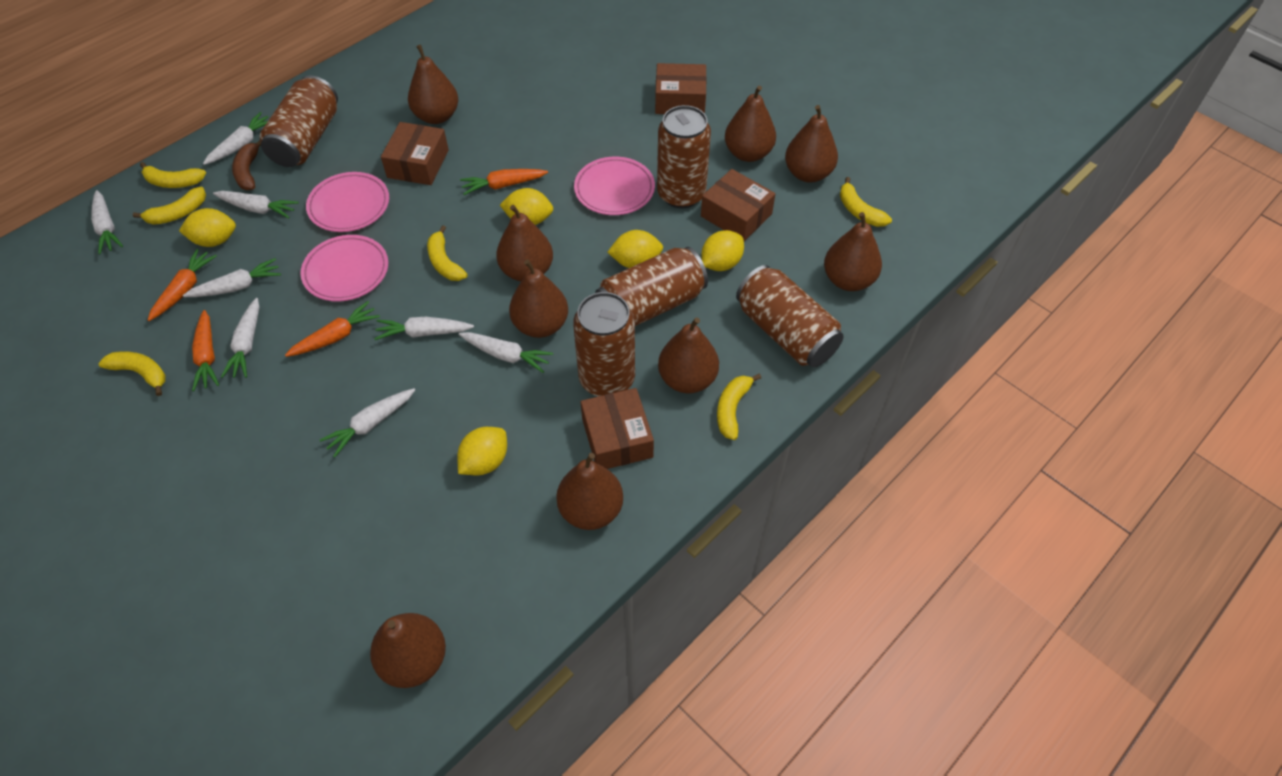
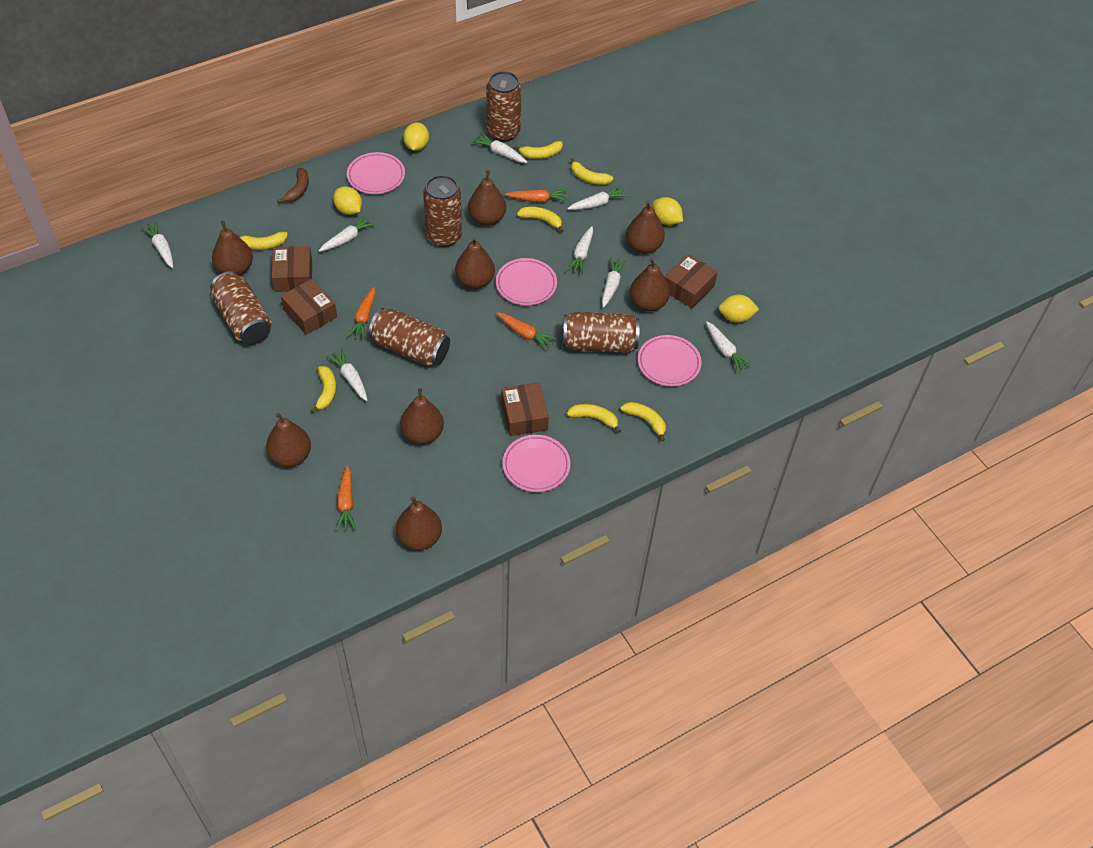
brown pear: 9 -> 8
pink plate: 3 -> 4
yellow banana: 6 -> 7
yellow lemon: 5 -> 4

